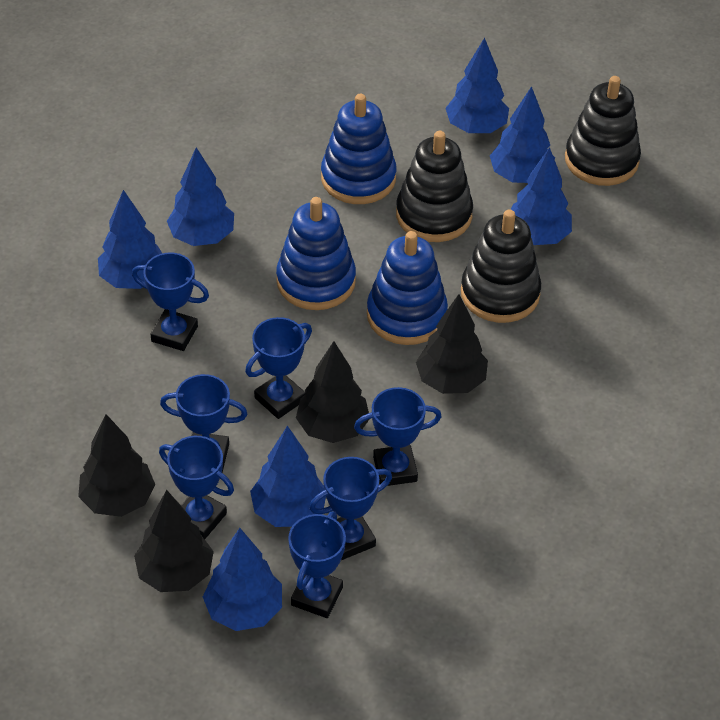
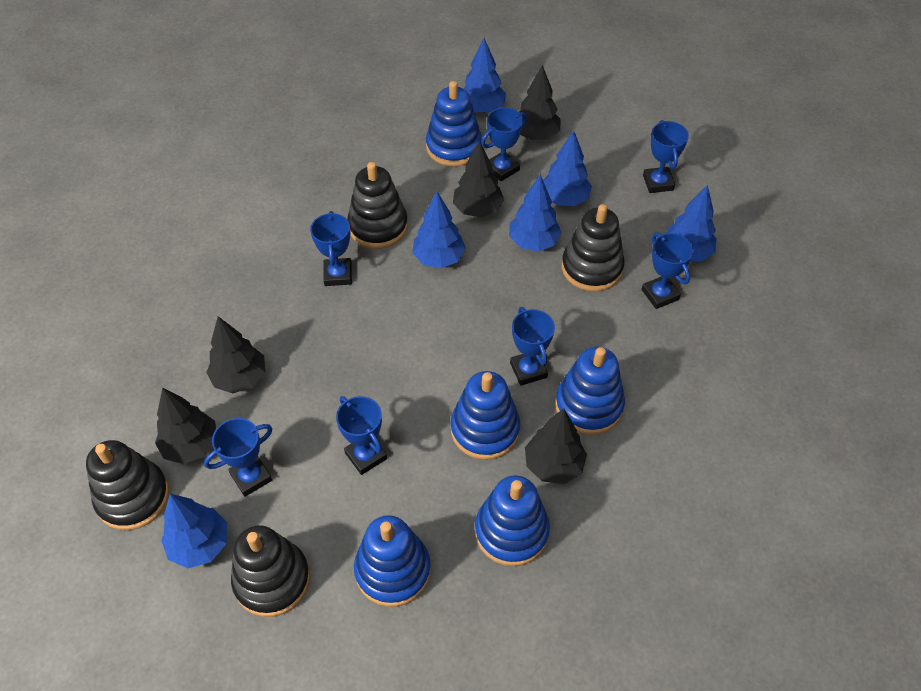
black stacking toy: 3 -> 4
black tree: 4 -> 5
blue stacking toy: 3 -> 5
blue tree: 7 -> 6

